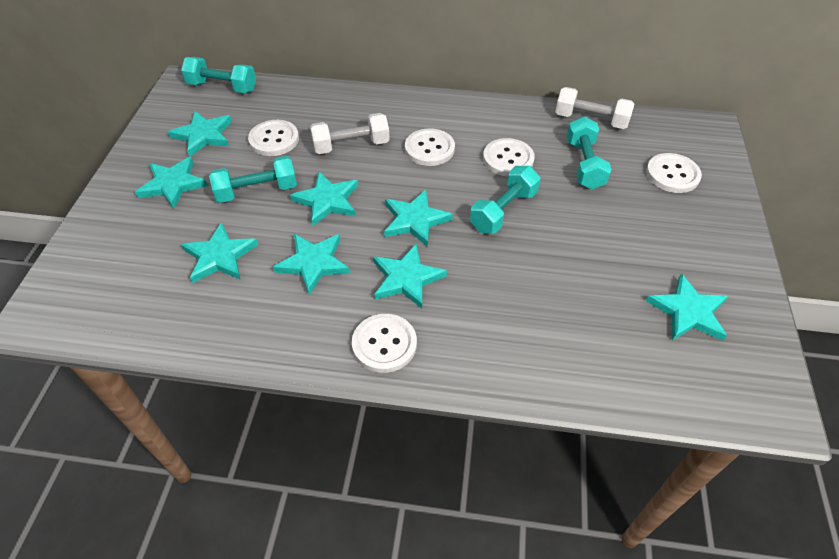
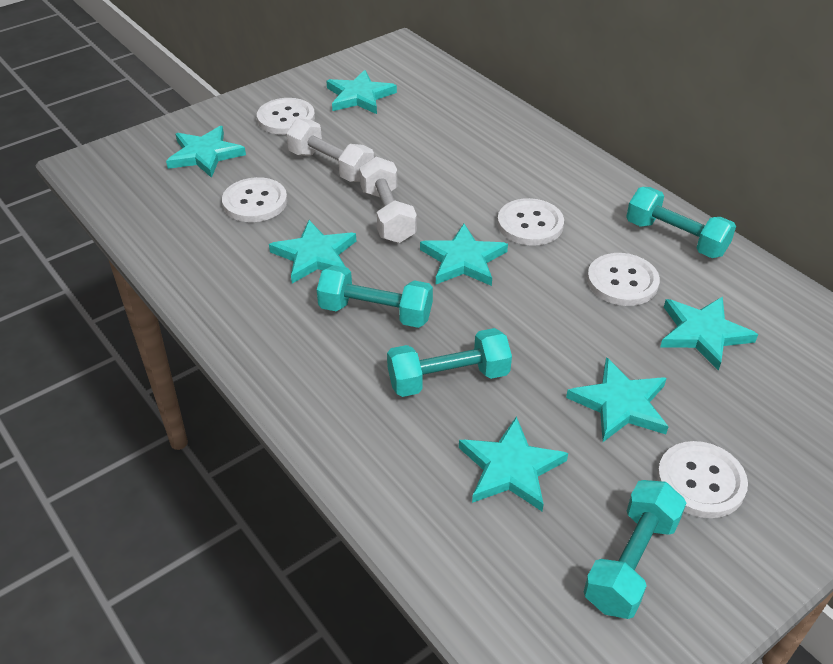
turquoise star: 8 -> 7

